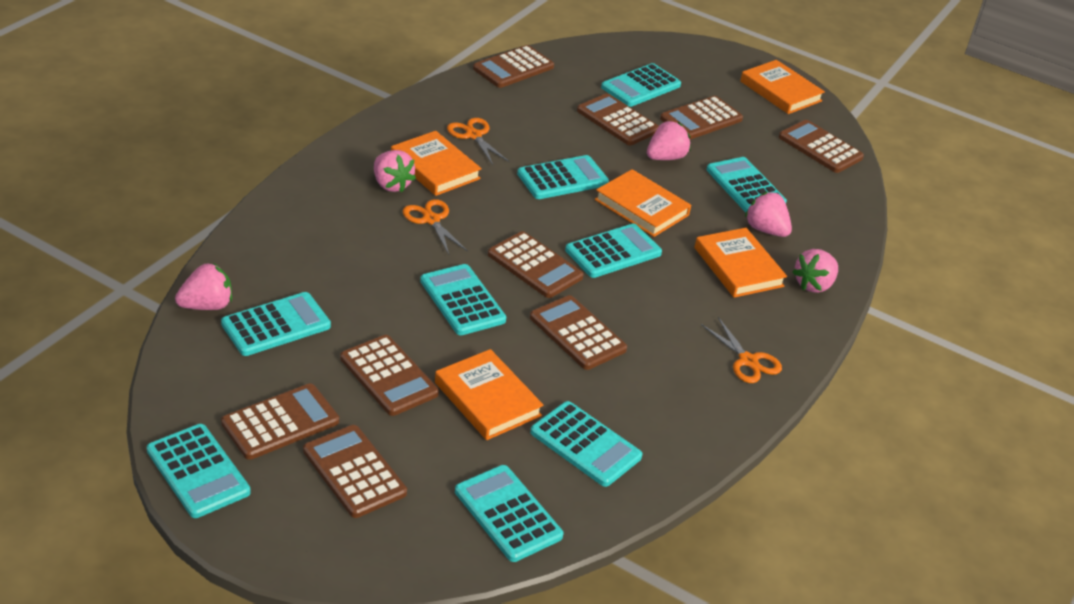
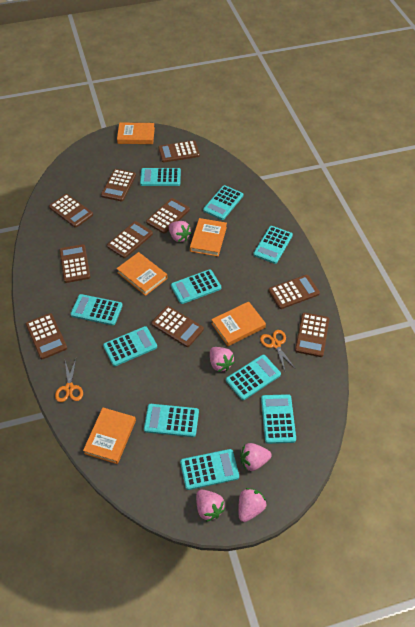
brown calculator: 9 -> 10
orange scissors: 3 -> 2
turquoise calculator: 9 -> 10

